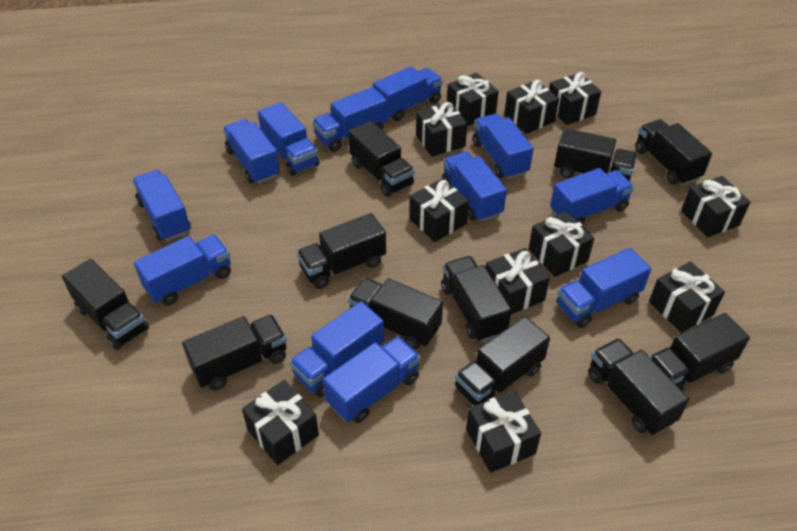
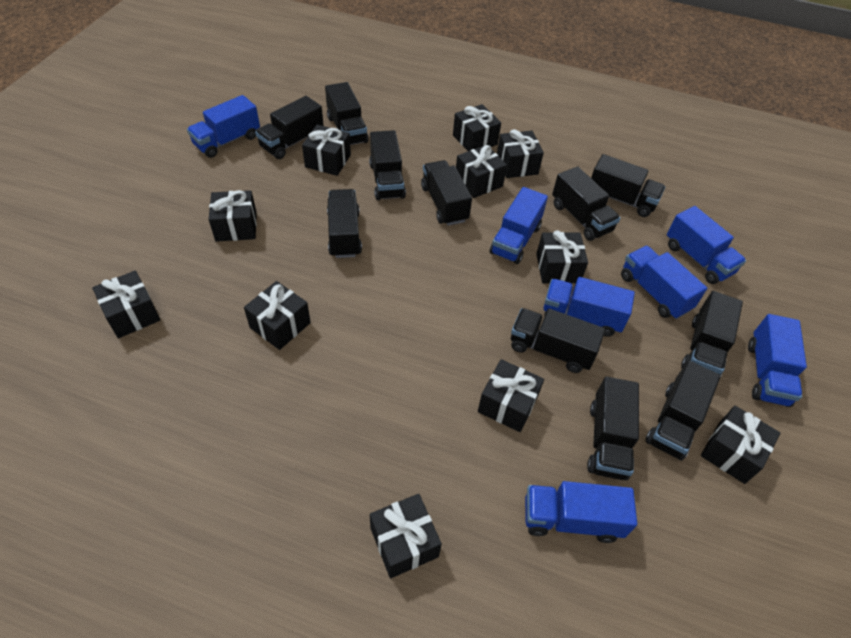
blue truck: 12 -> 7

